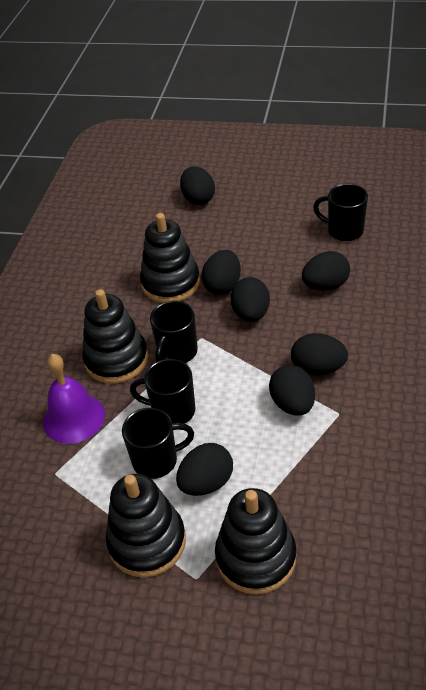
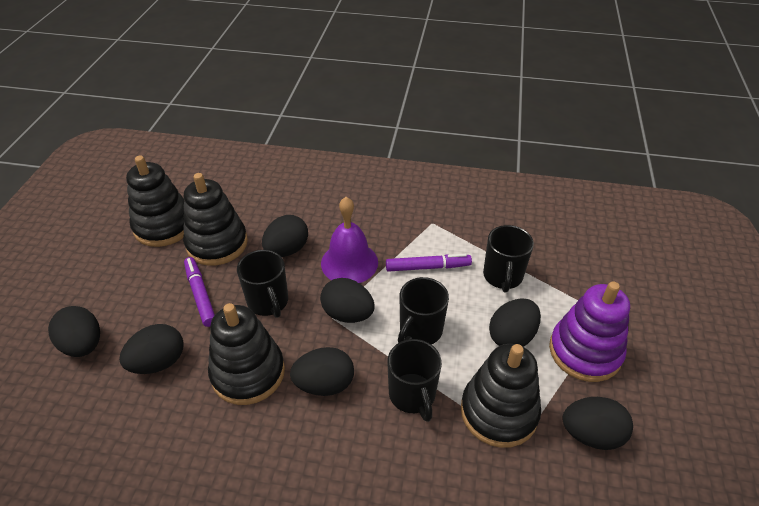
purple marker: 0 -> 2
purple stacking toy: 0 -> 1

